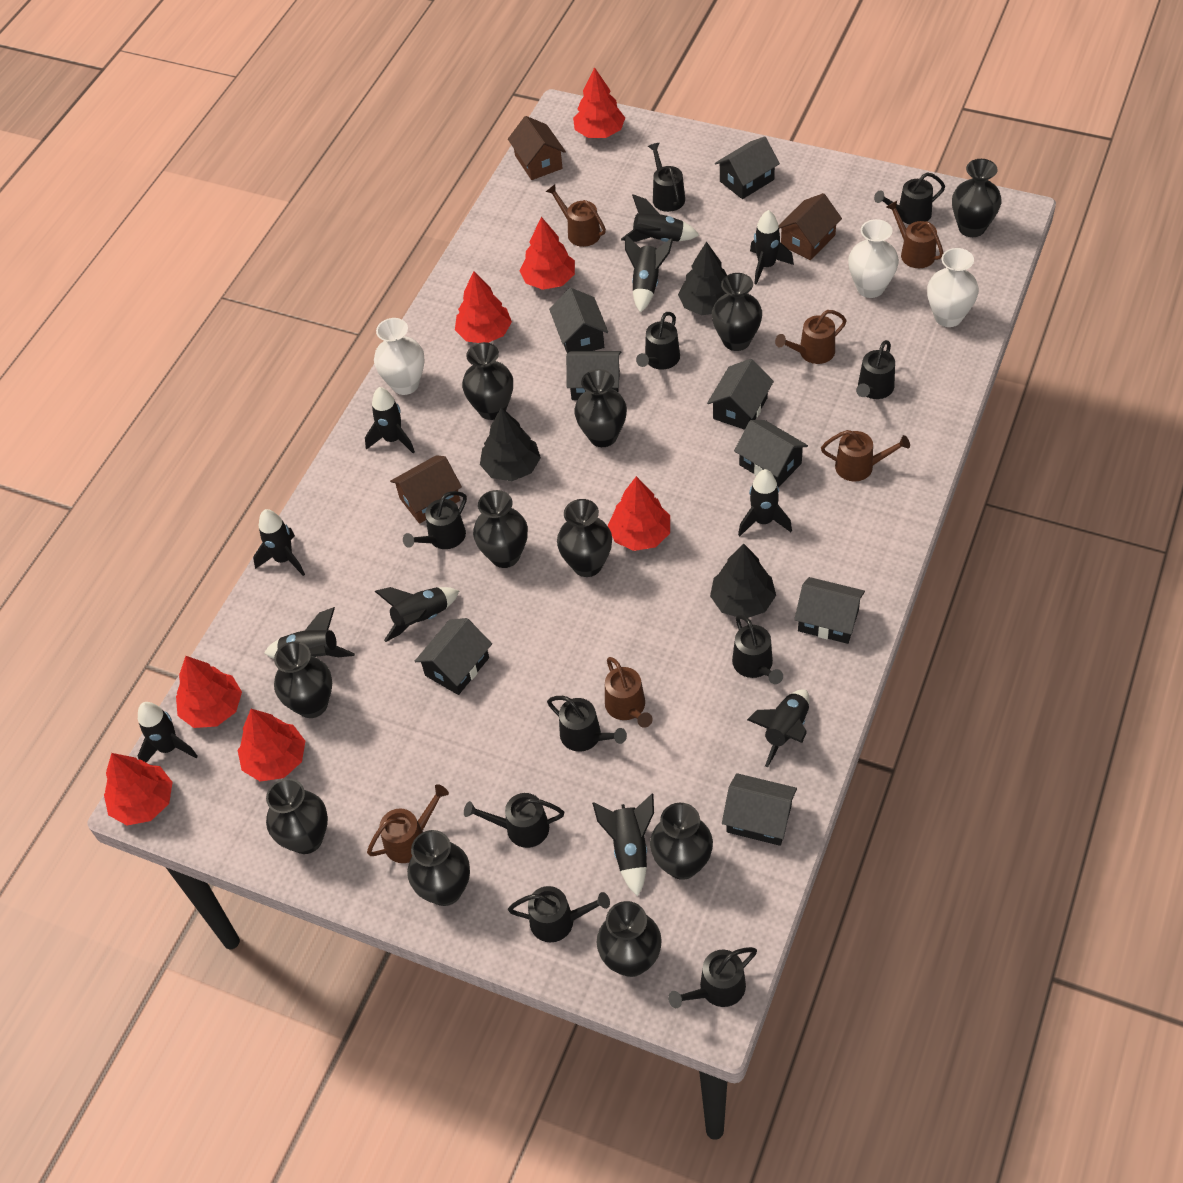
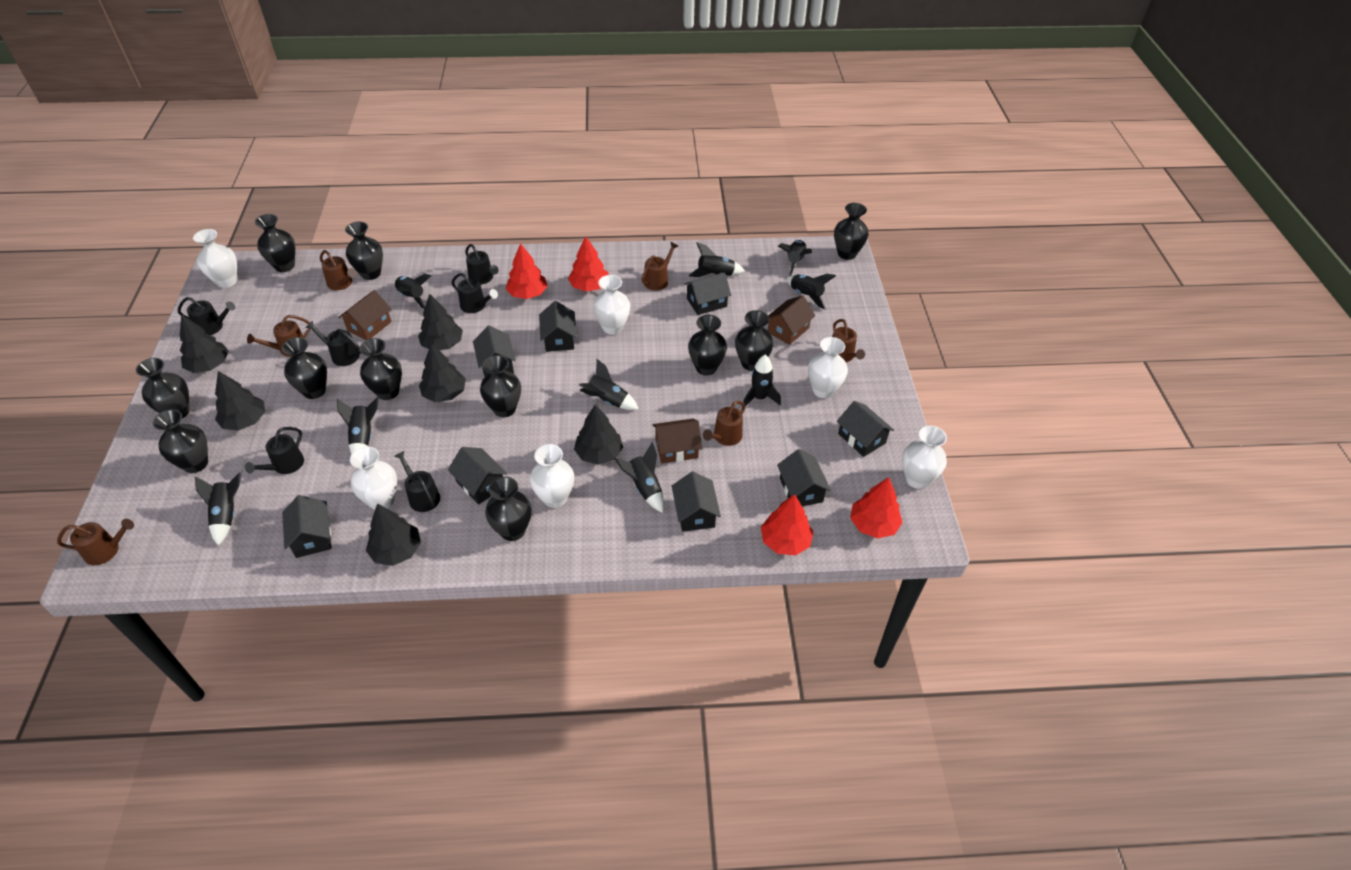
black rocket: 11 -> 9
black tree: 3 -> 6
black watering can: 10 -> 6
red tree: 7 -> 4
white vase: 3 -> 6

